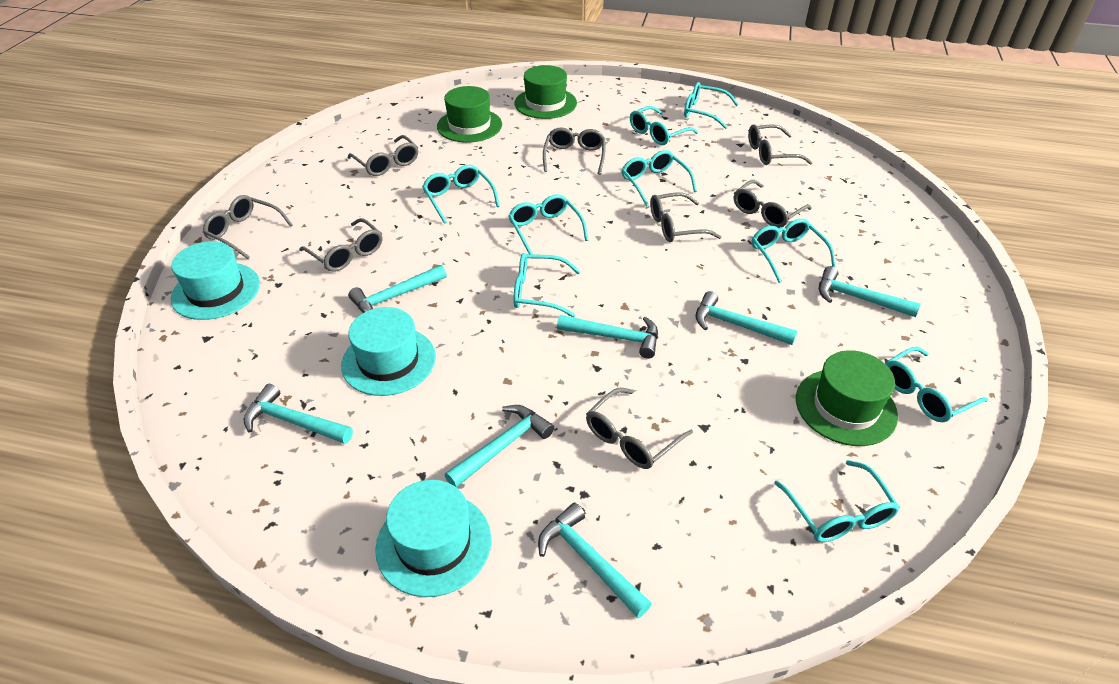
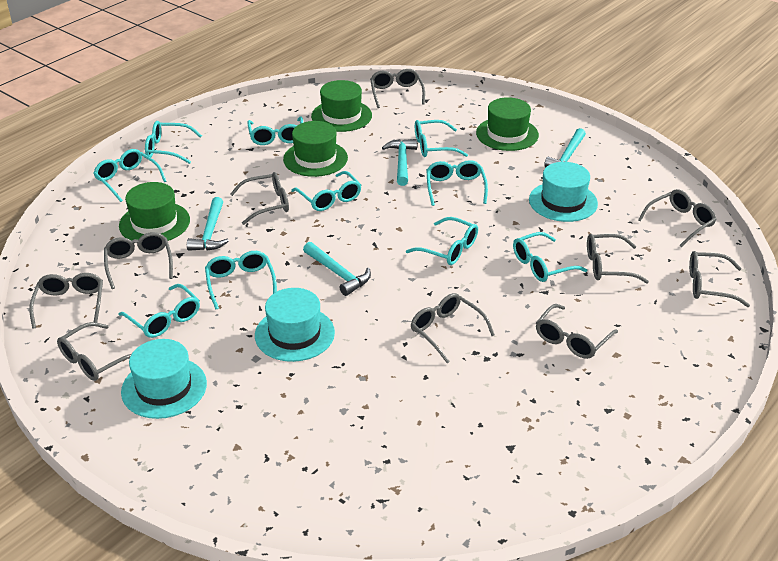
green hat: 3 -> 4
grey glasses: 8 -> 10
turquoise glasses: 9 -> 10
turquoise hammer: 7 -> 4

